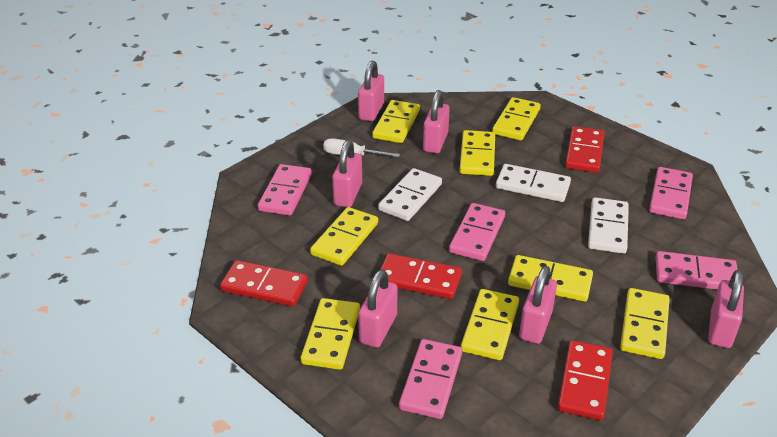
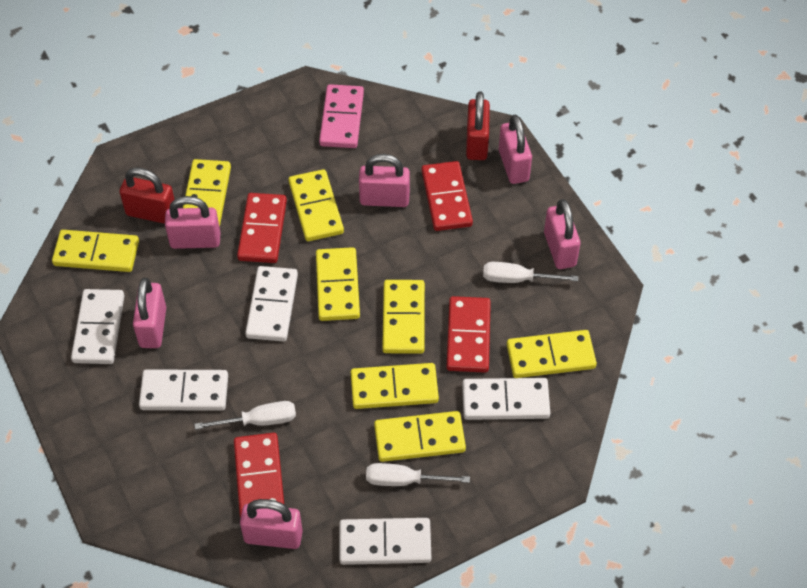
pink domino: 5 -> 1
red padlock: 0 -> 2
white domino: 3 -> 5
white screwdriver: 1 -> 3

